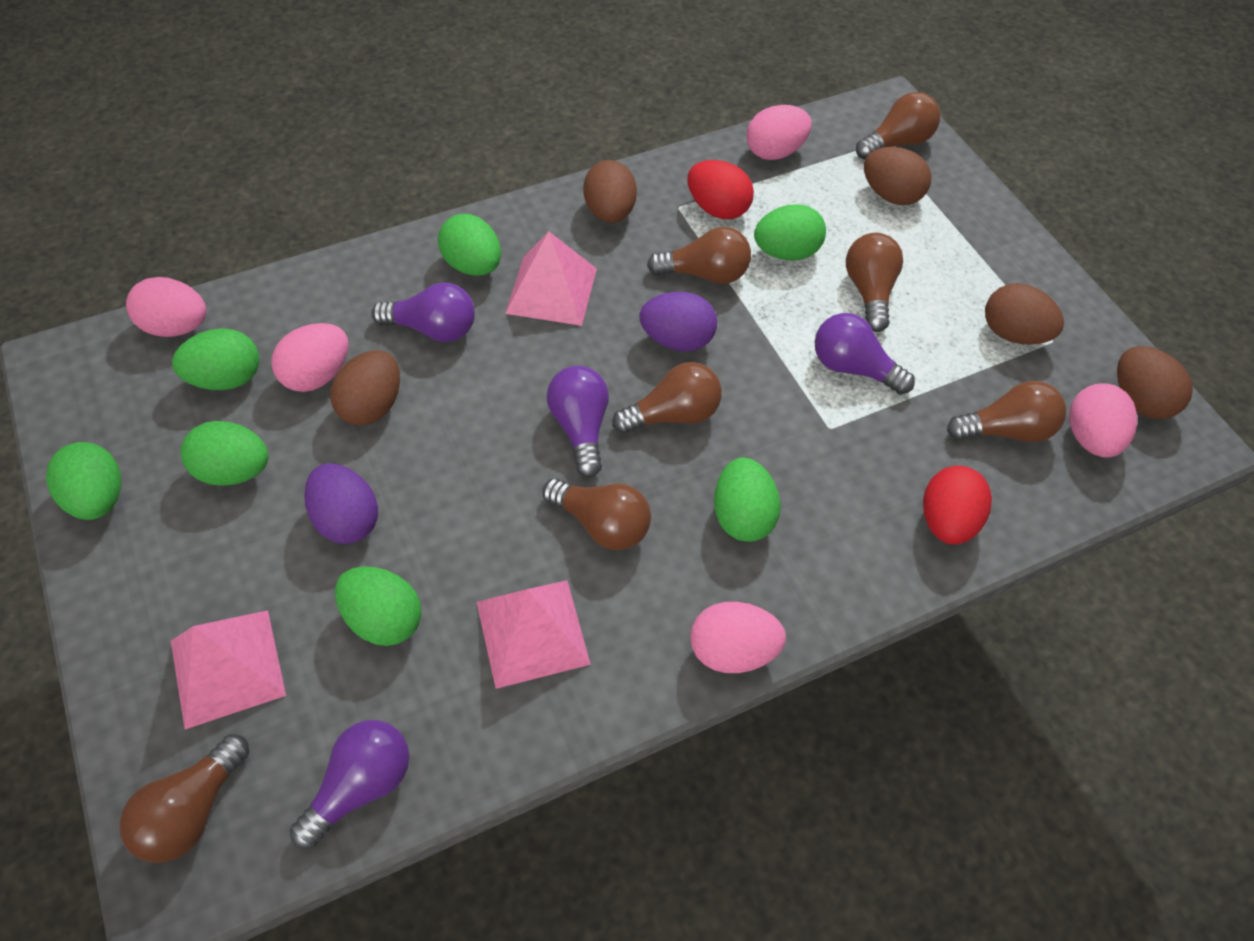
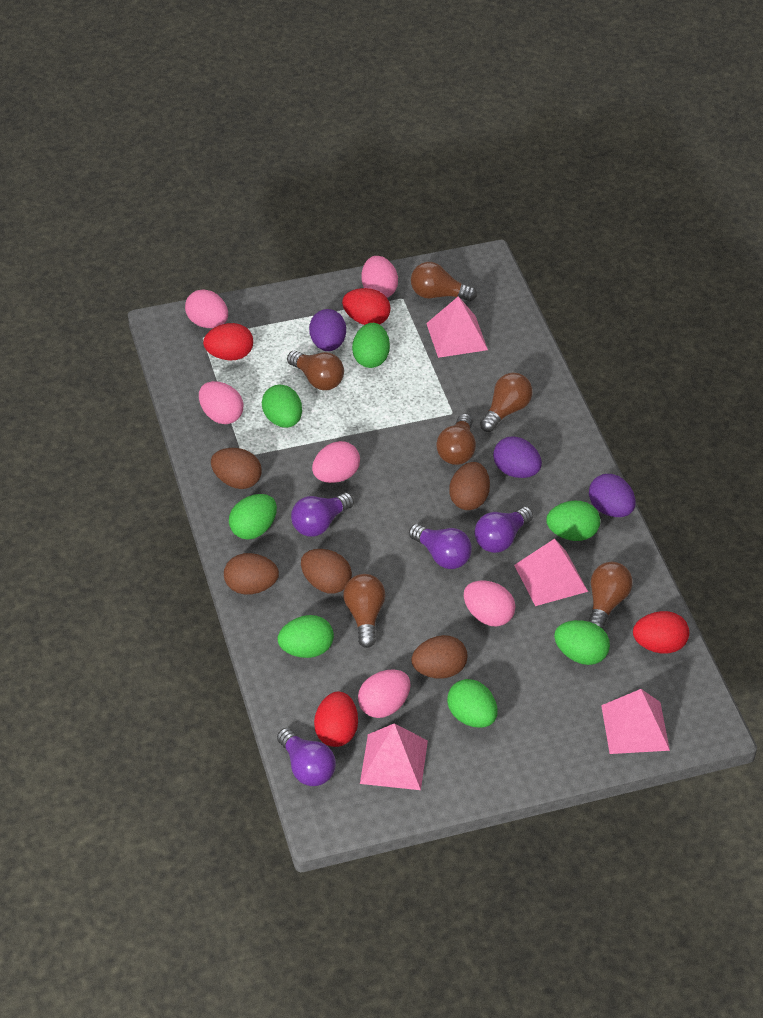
brown light bulb: 7 -> 6
pink egg: 5 -> 6
pink pyramid: 3 -> 4
purple egg: 2 -> 3
red egg: 2 -> 4

